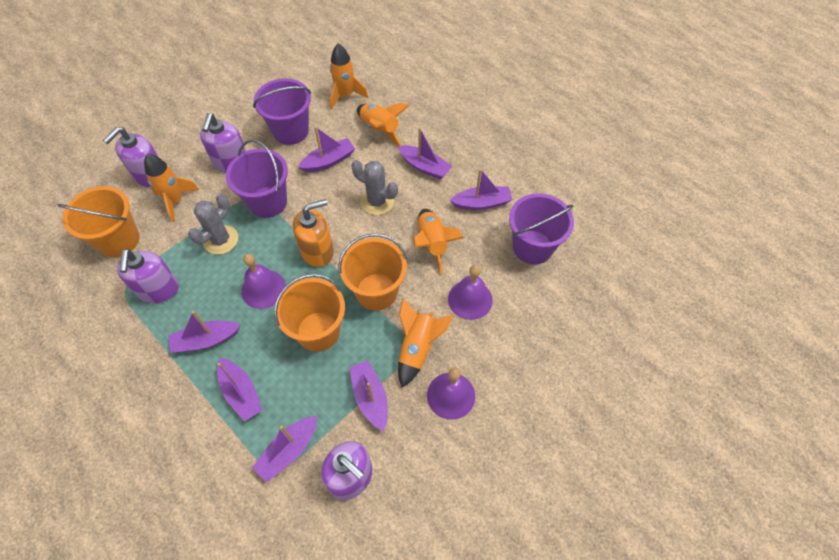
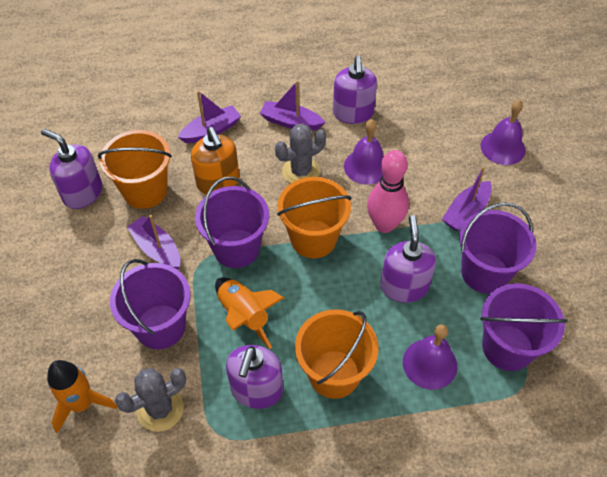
orange rocket: 5 -> 2
pink bowling pin: 0 -> 1
purple boat: 7 -> 4
purple bucket: 3 -> 4

